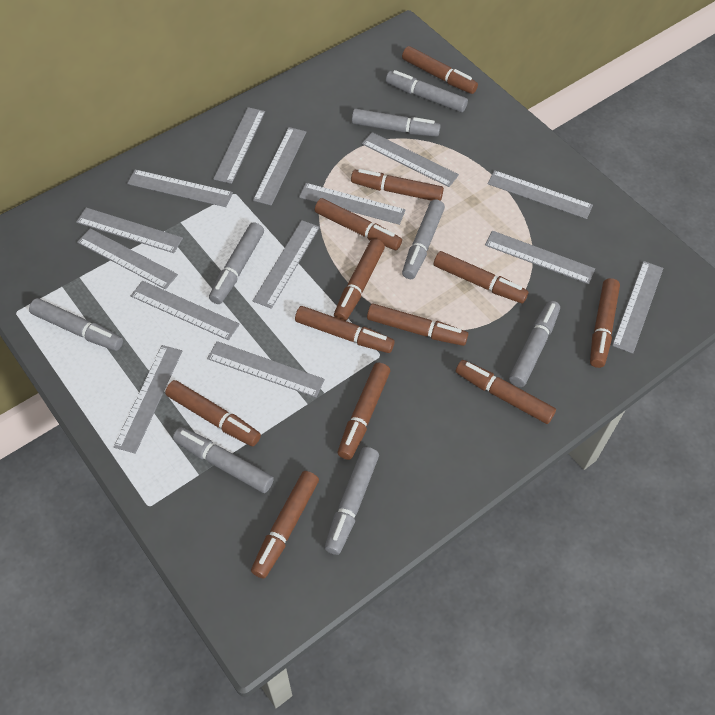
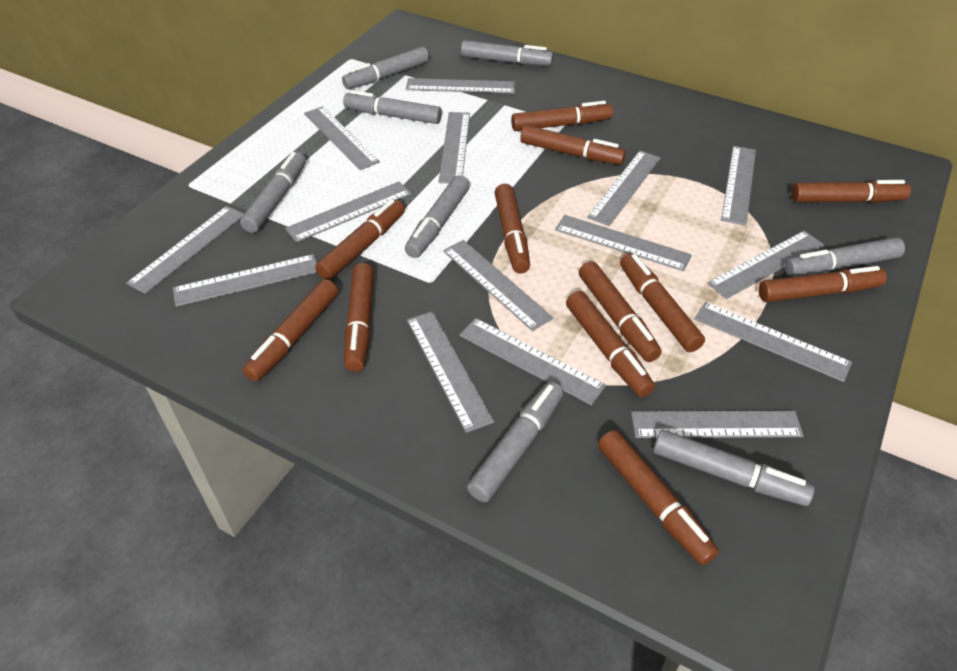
grey ruler: 14 -> 15

